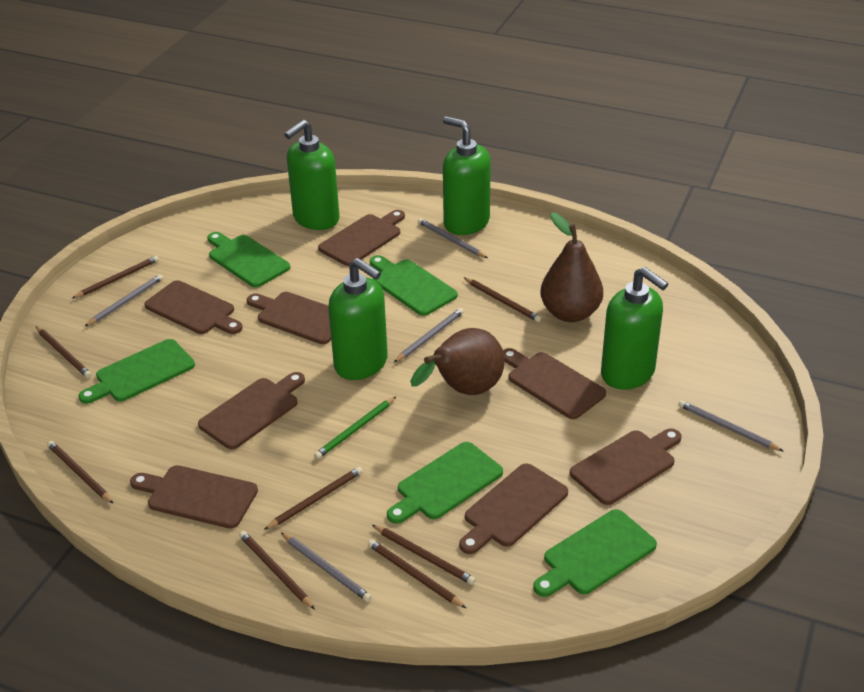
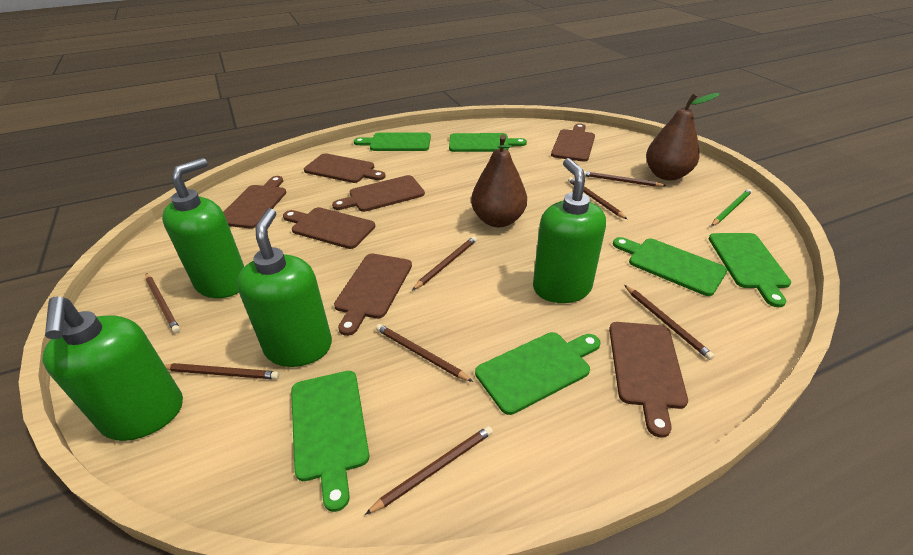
brown cutting board: 8 -> 7
green cutting board: 5 -> 6
grey pencil: 5 -> 0

